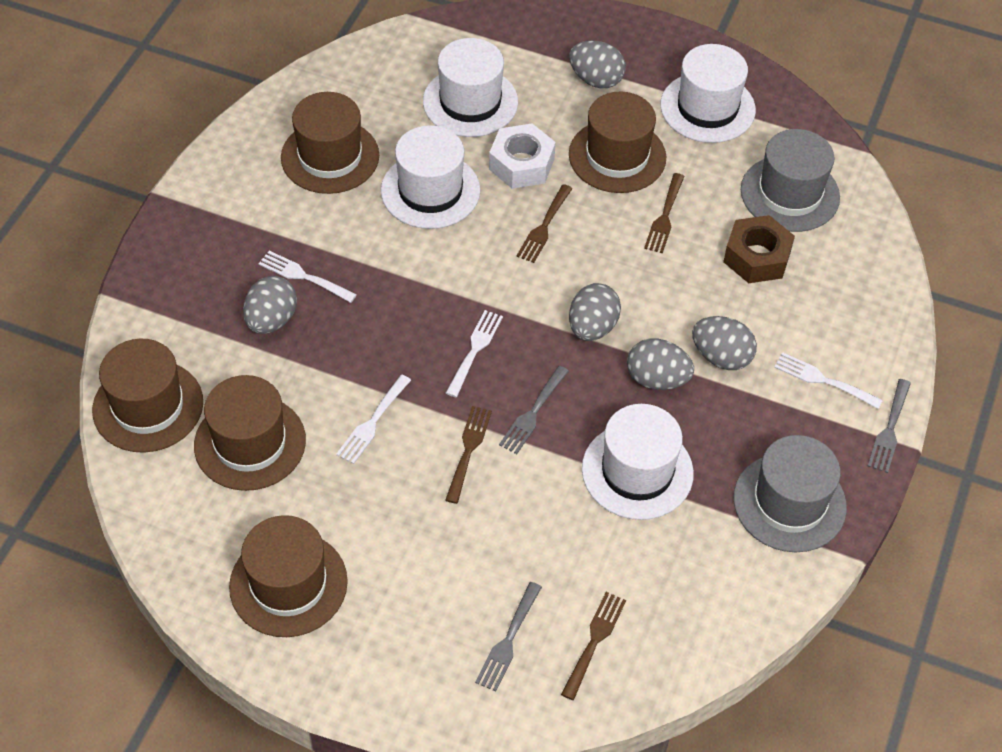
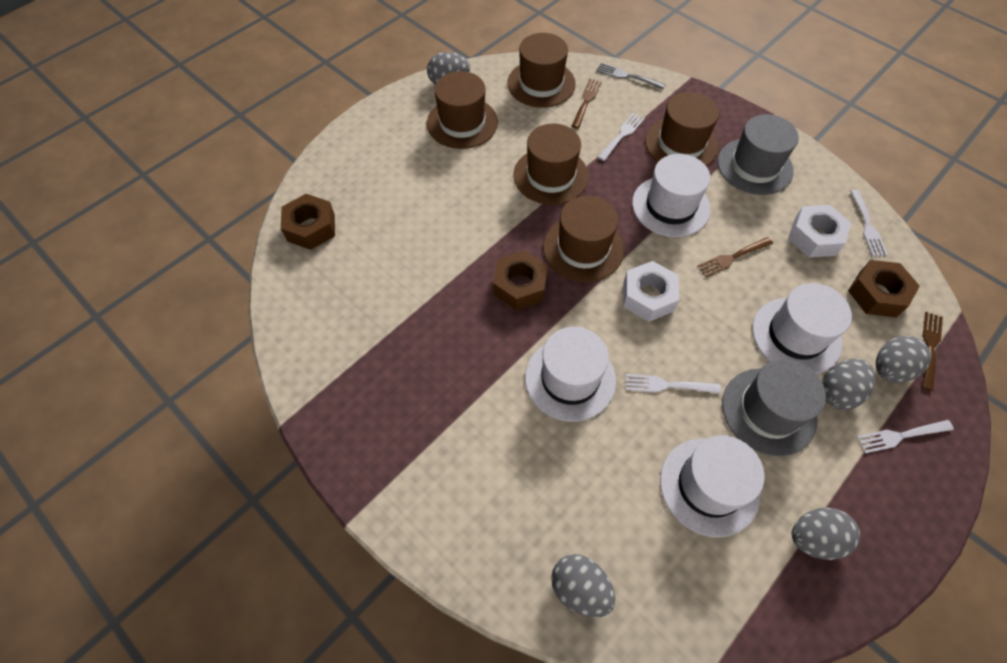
brown fork: 4 -> 3
brown nut: 1 -> 3
grey fork: 3 -> 1
white nut: 1 -> 2

